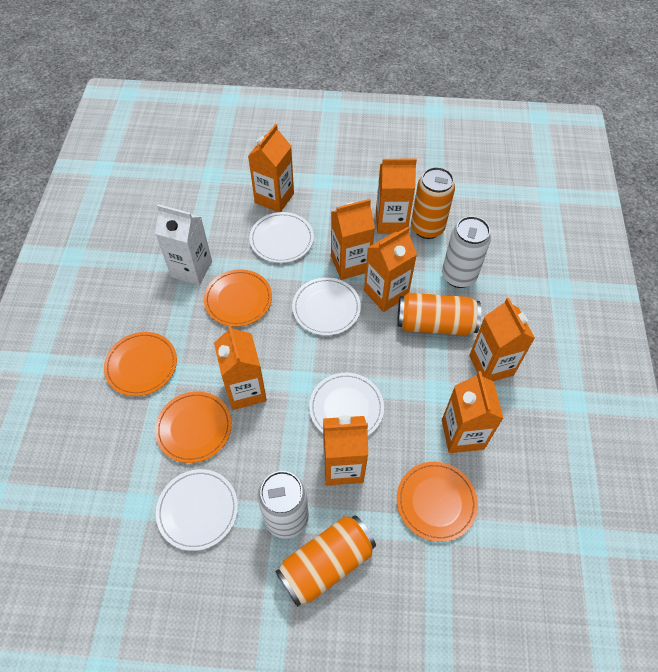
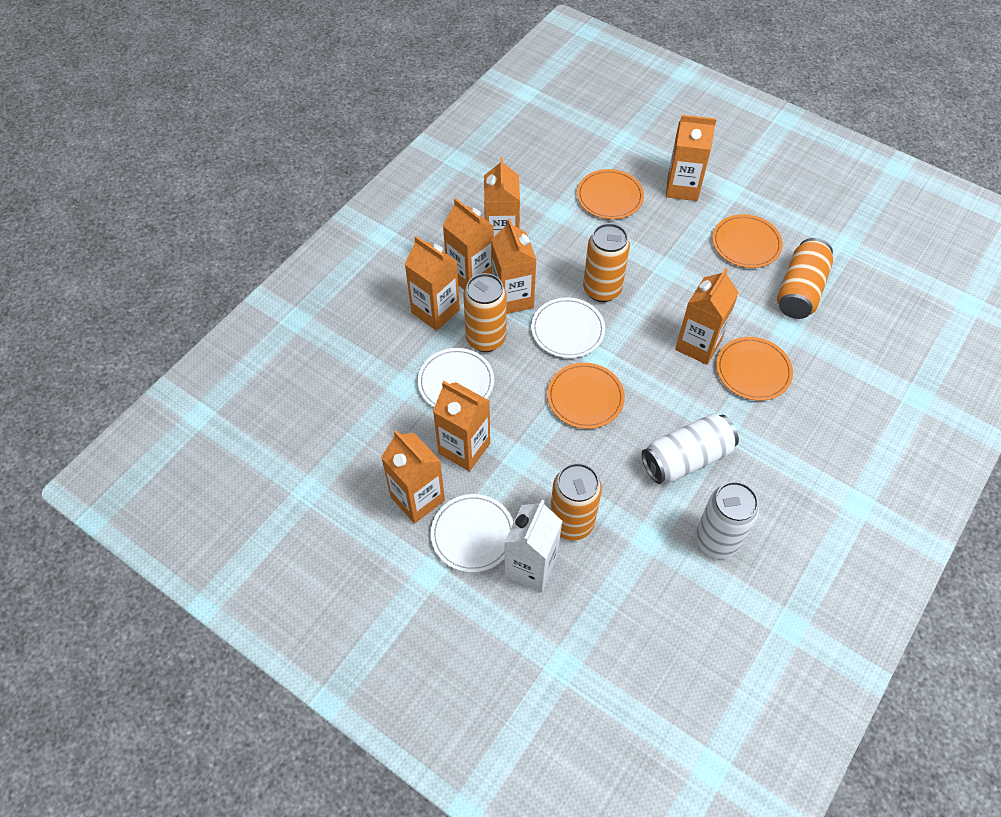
orange can: 3 -> 4
white plate: 4 -> 3

